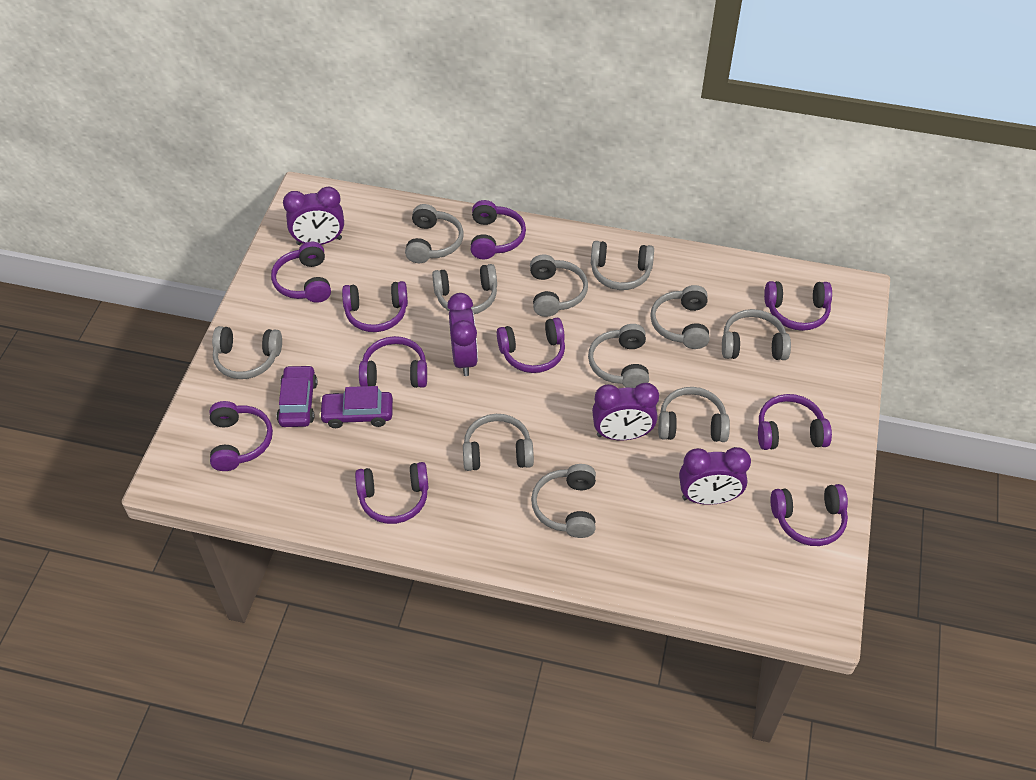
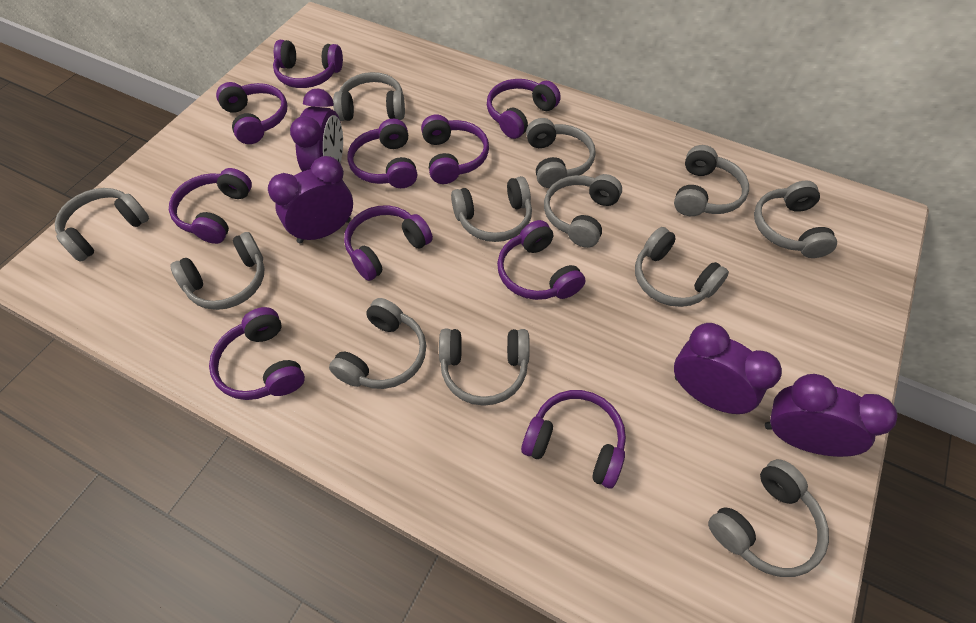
grey headphones: 11 -> 12
purple car: 2 -> 0

